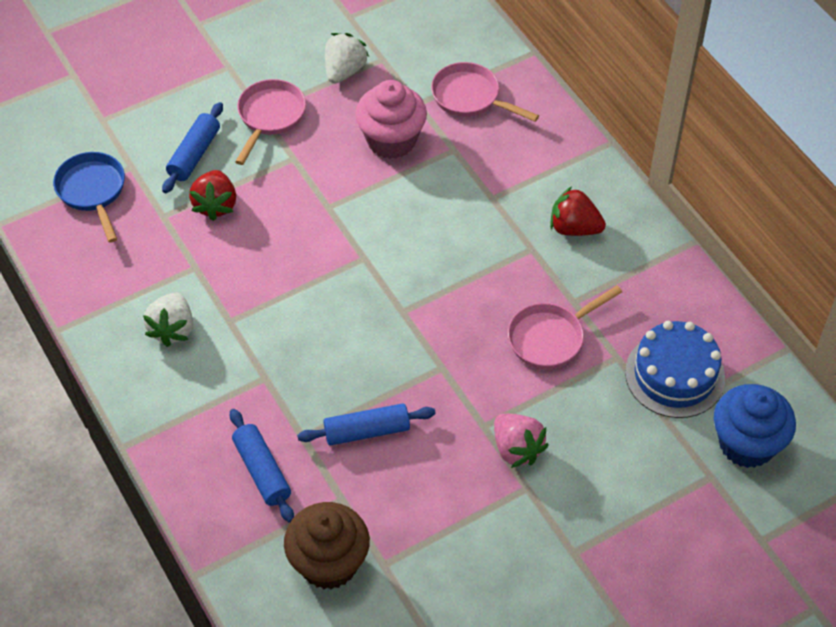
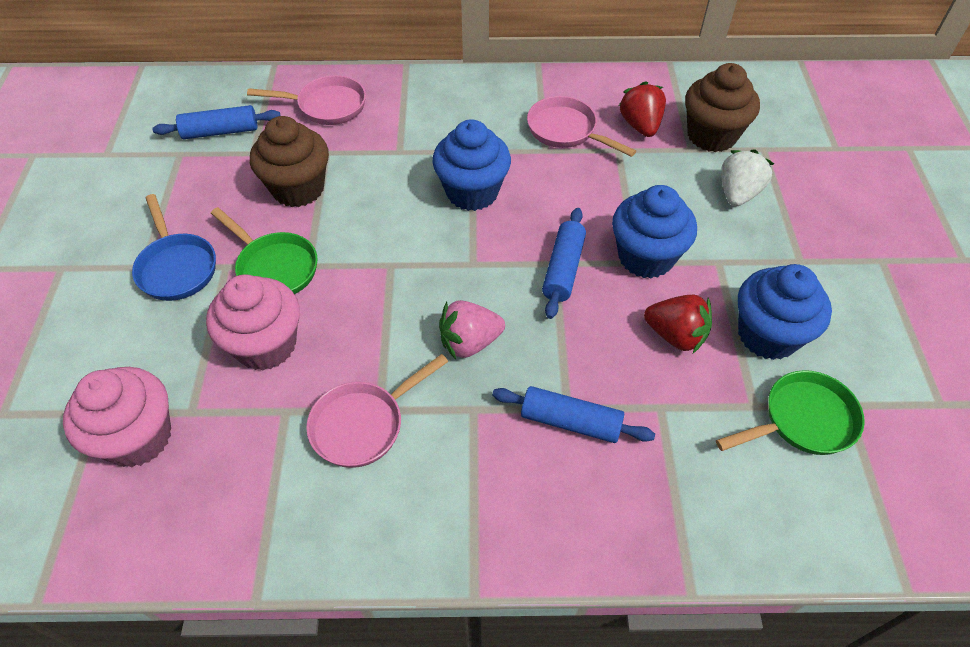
blue cake: 1 -> 0
blue cupcake: 1 -> 3
brown cupcake: 1 -> 2
green pan: 0 -> 2
pink cupcake: 1 -> 2
white strawberry: 2 -> 1

